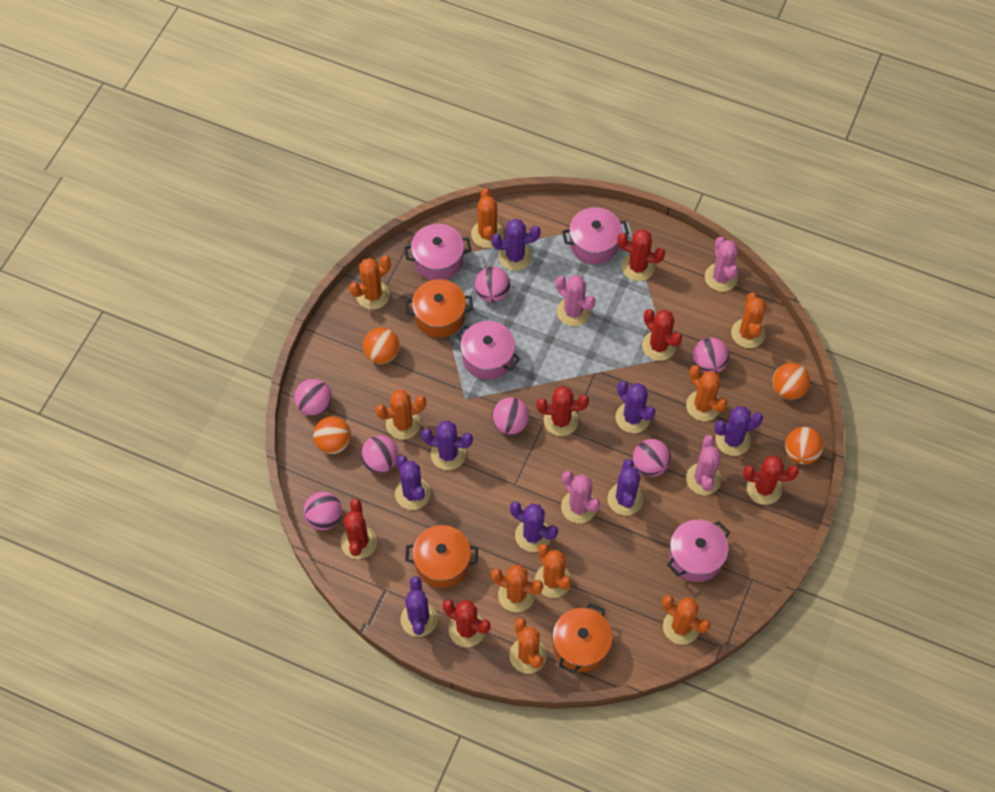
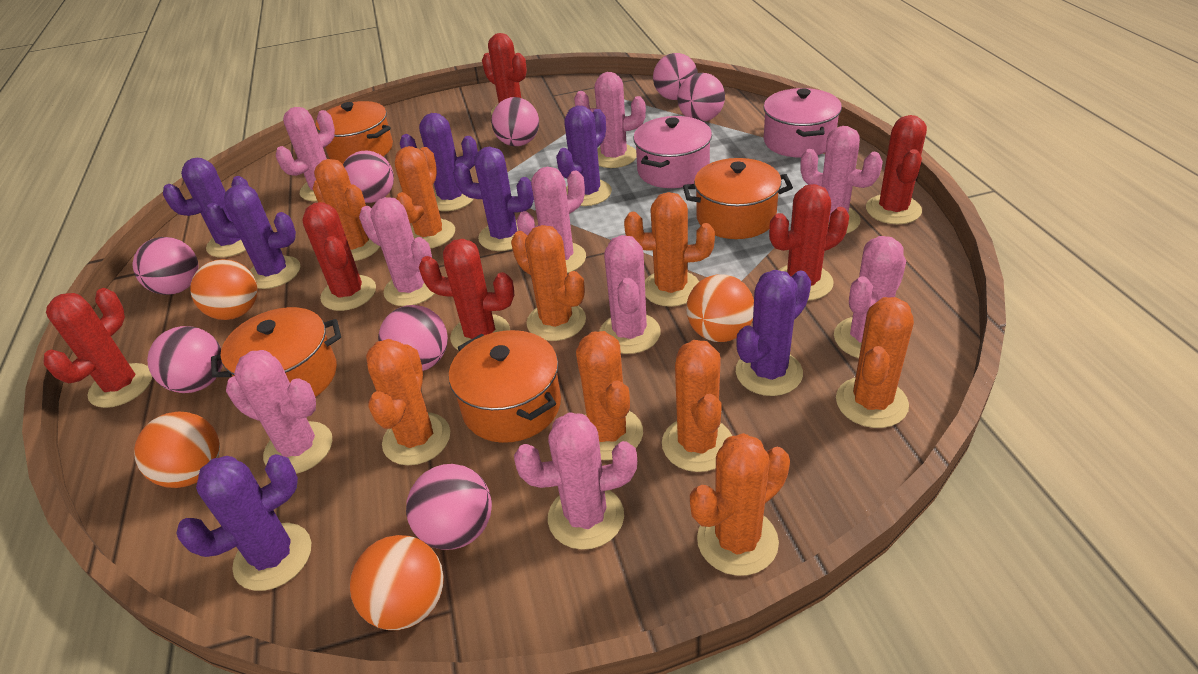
orange pot: 3 -> 4
pink ball: 7 -> 8
pink cactus: 4 -> 9
pink pot: 4 -> 2
purple cactus: 8 -> 7

